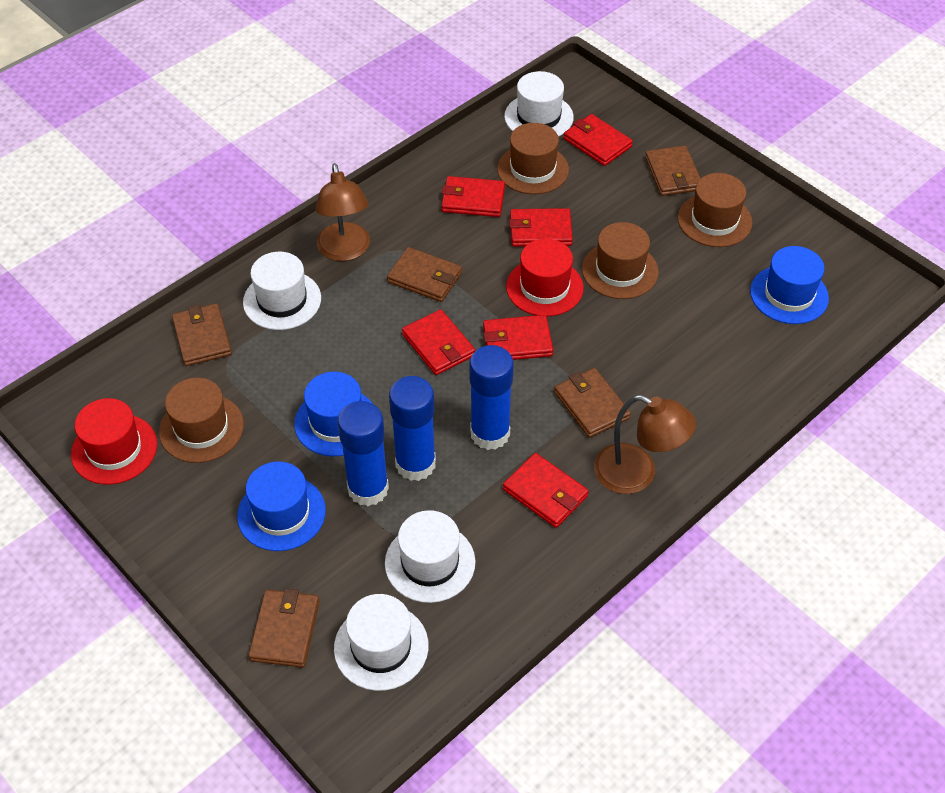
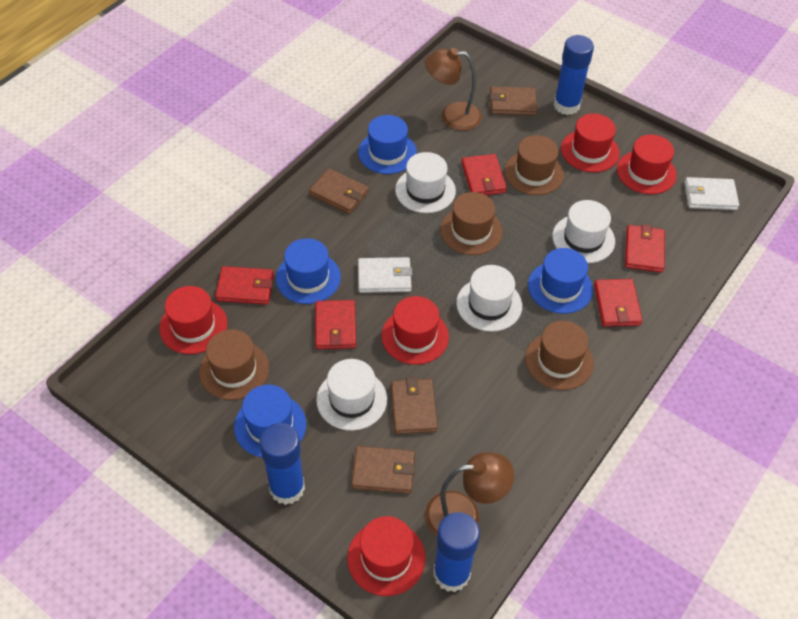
blue hat: 3 -> 4
brown wallet: 5 -> 4
red hat: 2 -> 5
red wallet: 6 -> 5
white wallet: 0 -> 2

